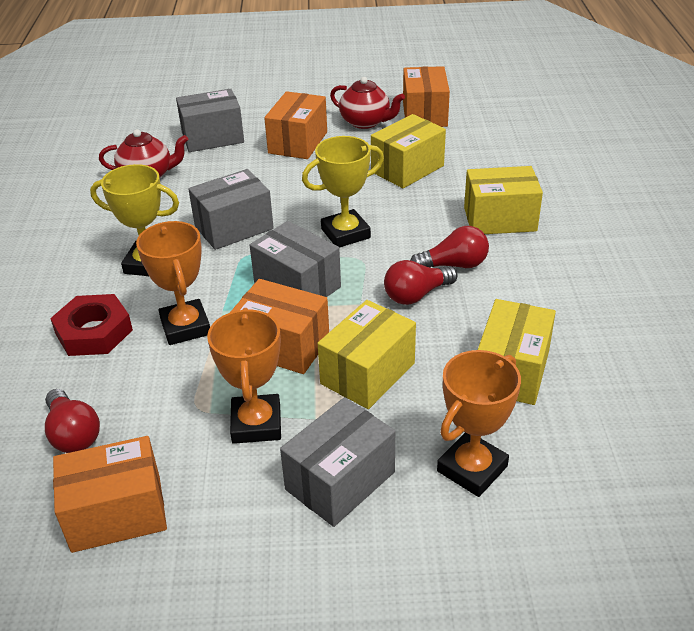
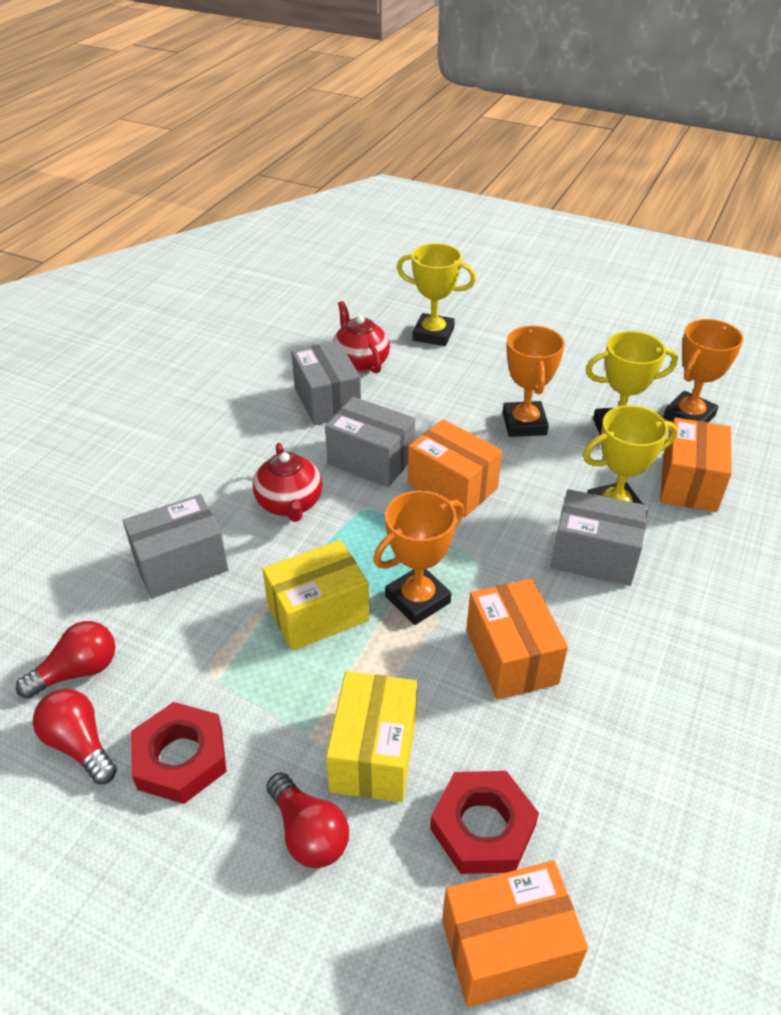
red nut: 1 -> 2
yellow box: 4 -> 2
yellow trophy: 2 -> 3

